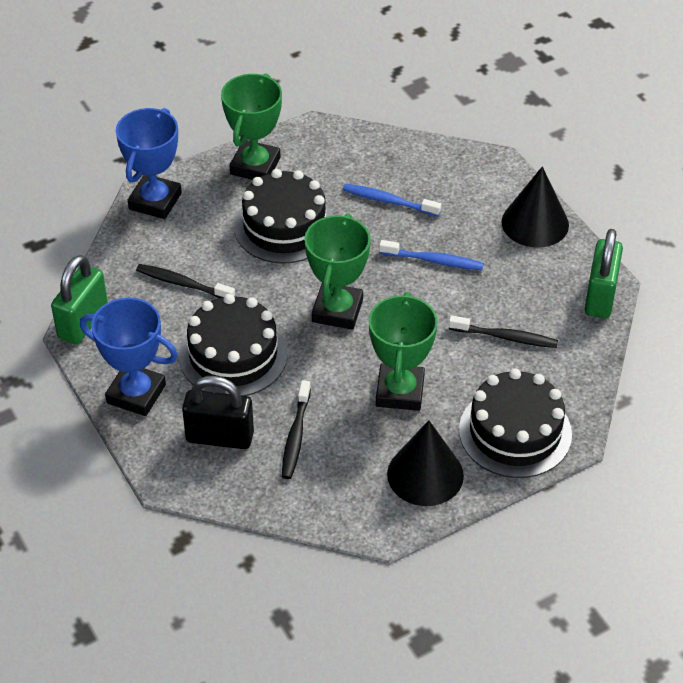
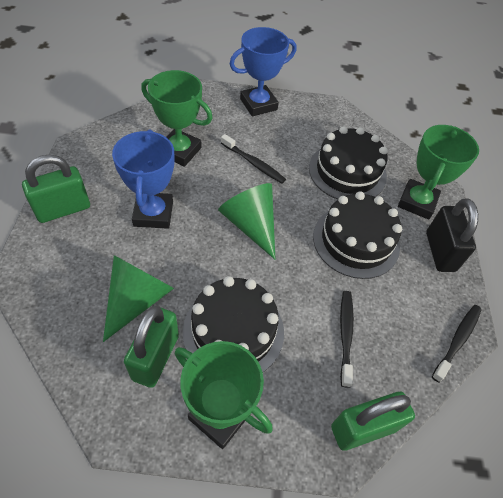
black cone: 2 -> 0
blue toothbrush: 2 -> 0
green cone: 0 -> 2
green padlock: 2 -> 3

